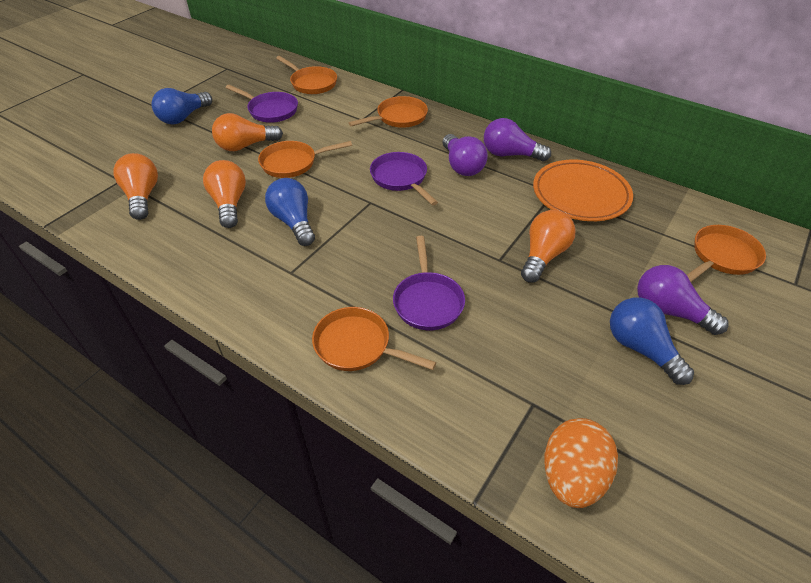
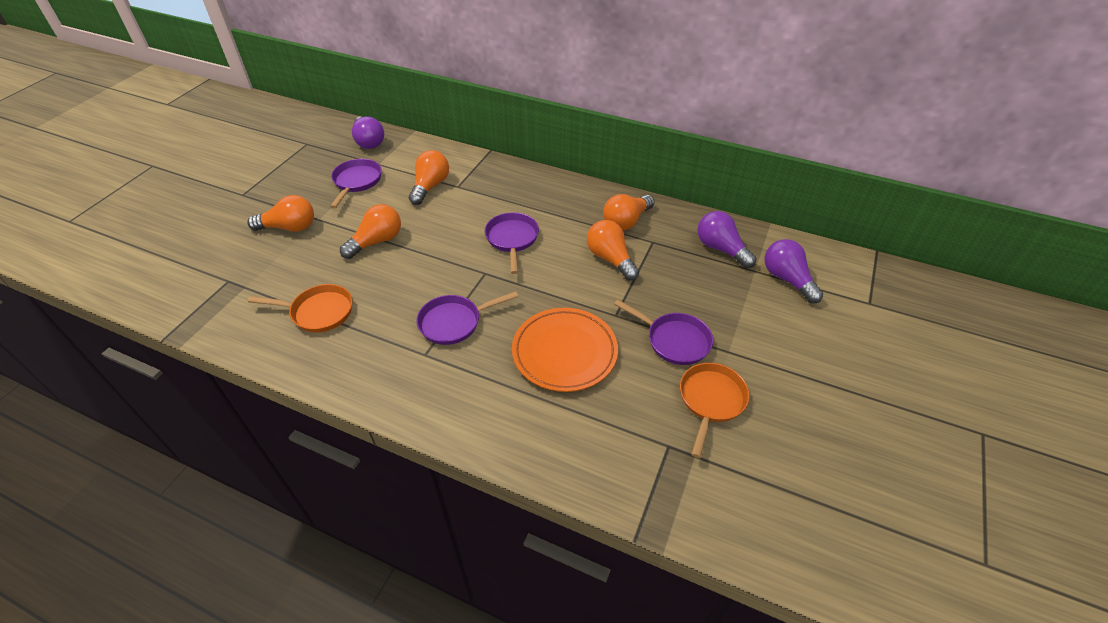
blue light bulb: 3 -> 0
orange egg: 1 -> 0
orange light bulb: 4 -> 5
orange pan: 5 -> 2
purple pan: 3 -> 4

